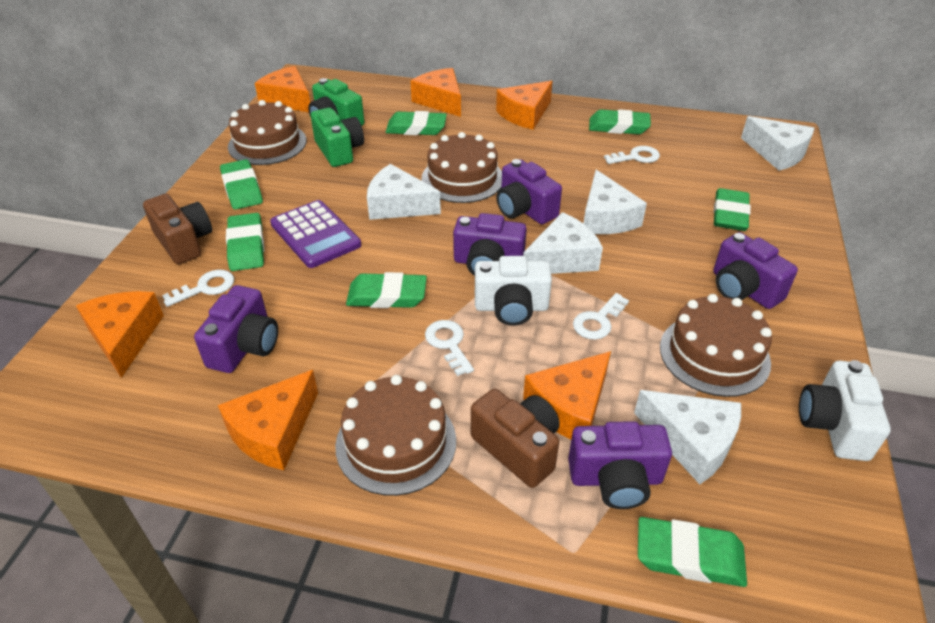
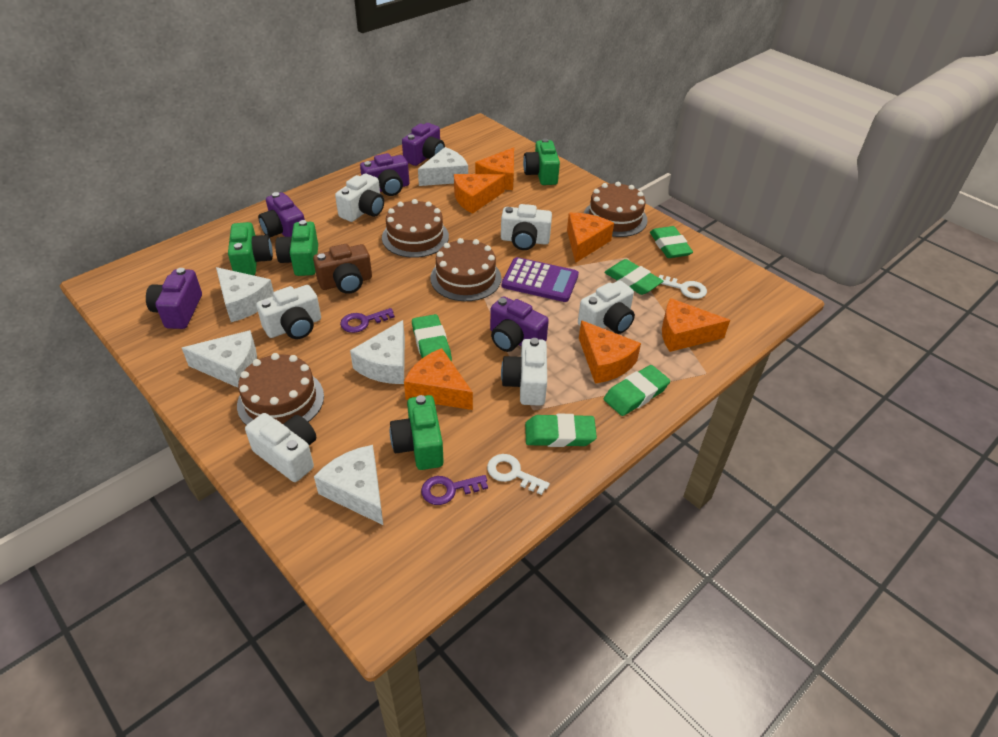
brown camera: 2 -> 1
green camera: 2 -> 4
green eraser: 7 -> 5
purple key: 0 -> 2
white camera: 2 -> 6
white key: 4 -> 2

